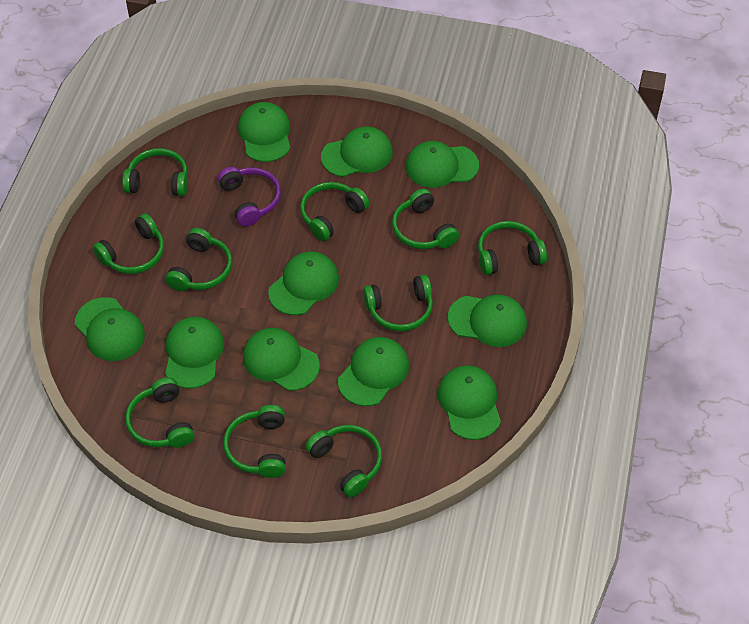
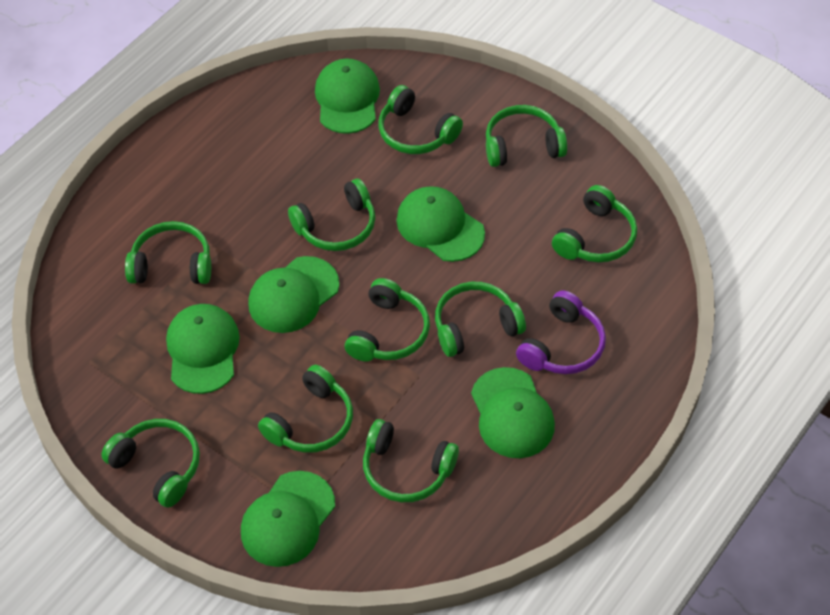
green cap: 10 -> 6

